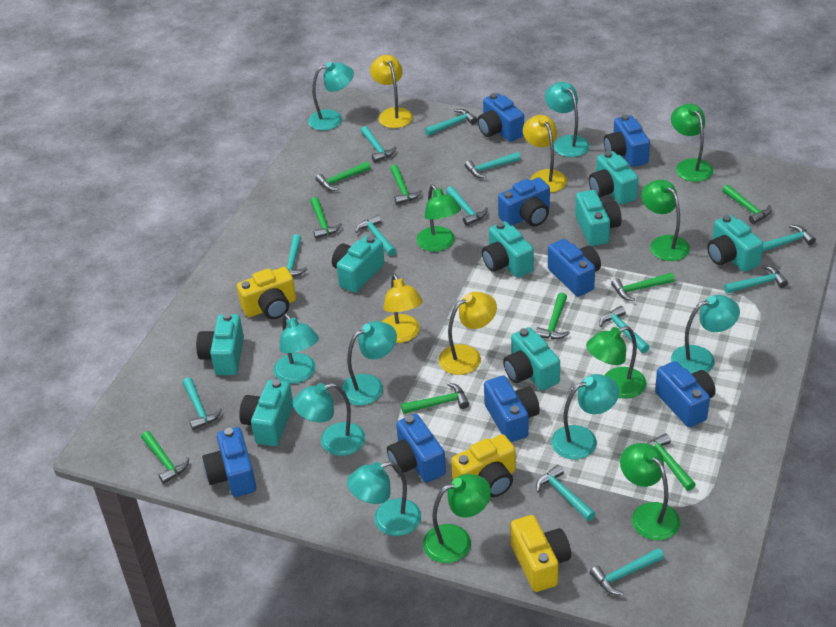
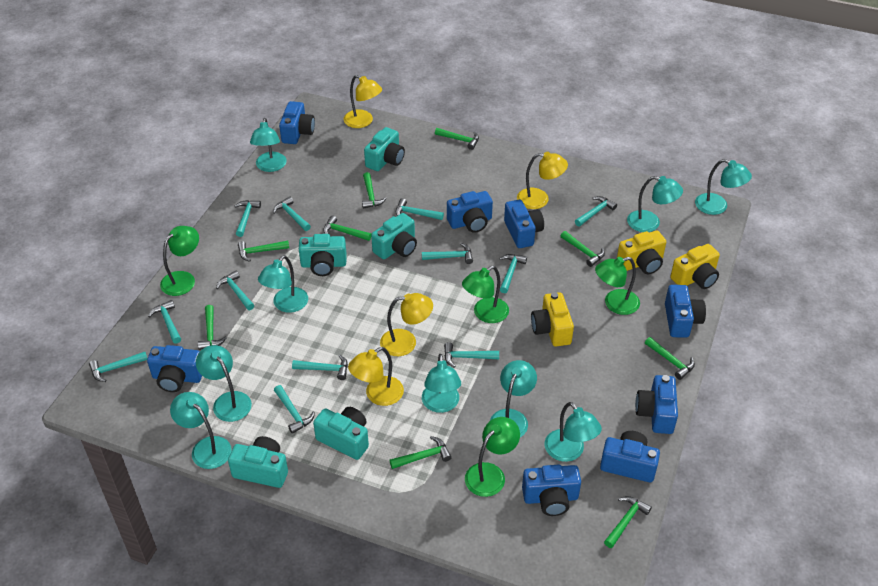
green lamp: 6 -> 4
turquoise camera: 8 -> 5
turquoise lamp: 8 -> 9

